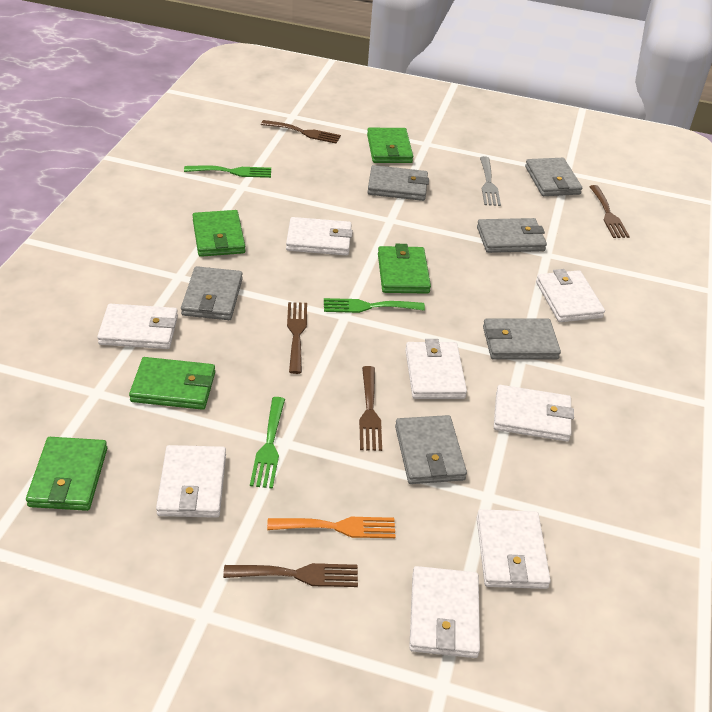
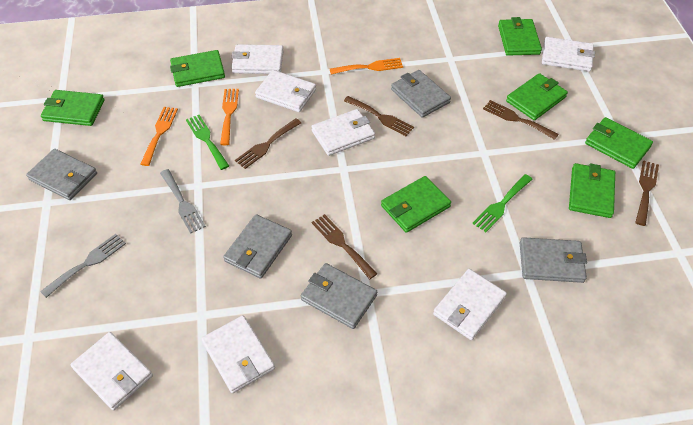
green fork: 3 -> 2
green wallet: 5 -> 7
grey fork: 1 -> 2
grey wallet: 6 -> 5
orange fork: 1 -> 3
white wallet: 8 -> 7

